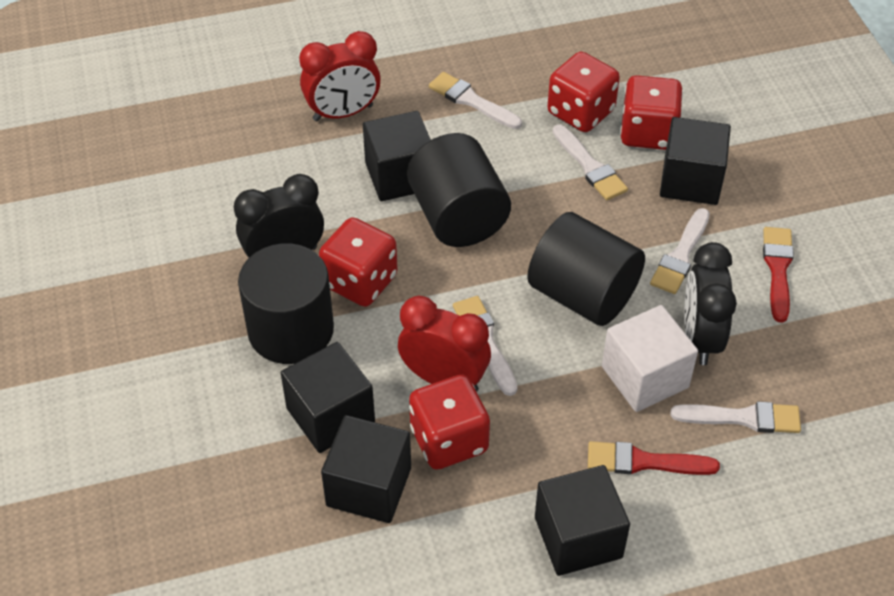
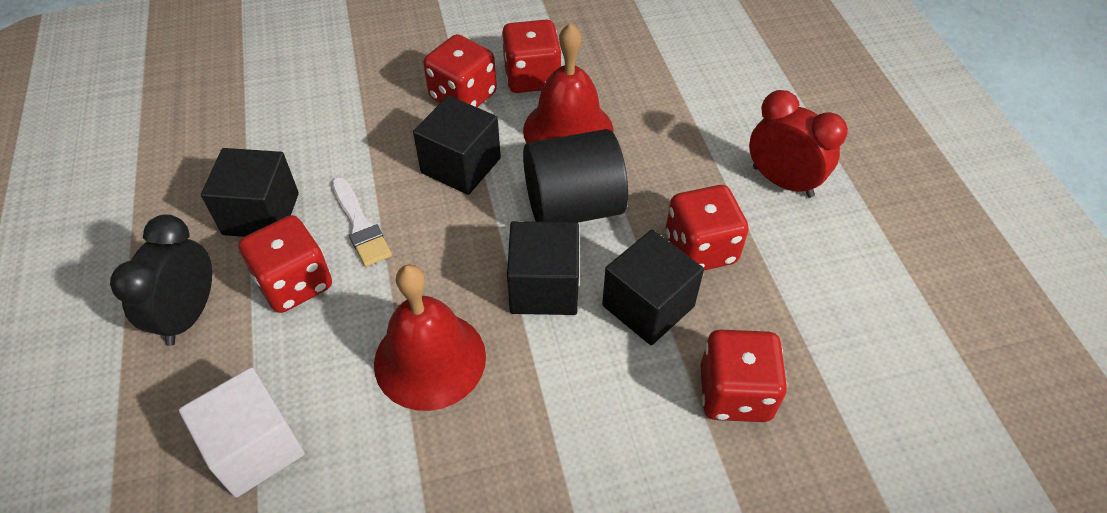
black clock: 2 -> 1
black cube: 5 -> 4
black cylinder: 3 -> 1
red bell: 0 -> 2
red brush: 2 -> 0
red clock: 2 -> 1
red dice: 4 -> 5
white brush: 5 -> 1

